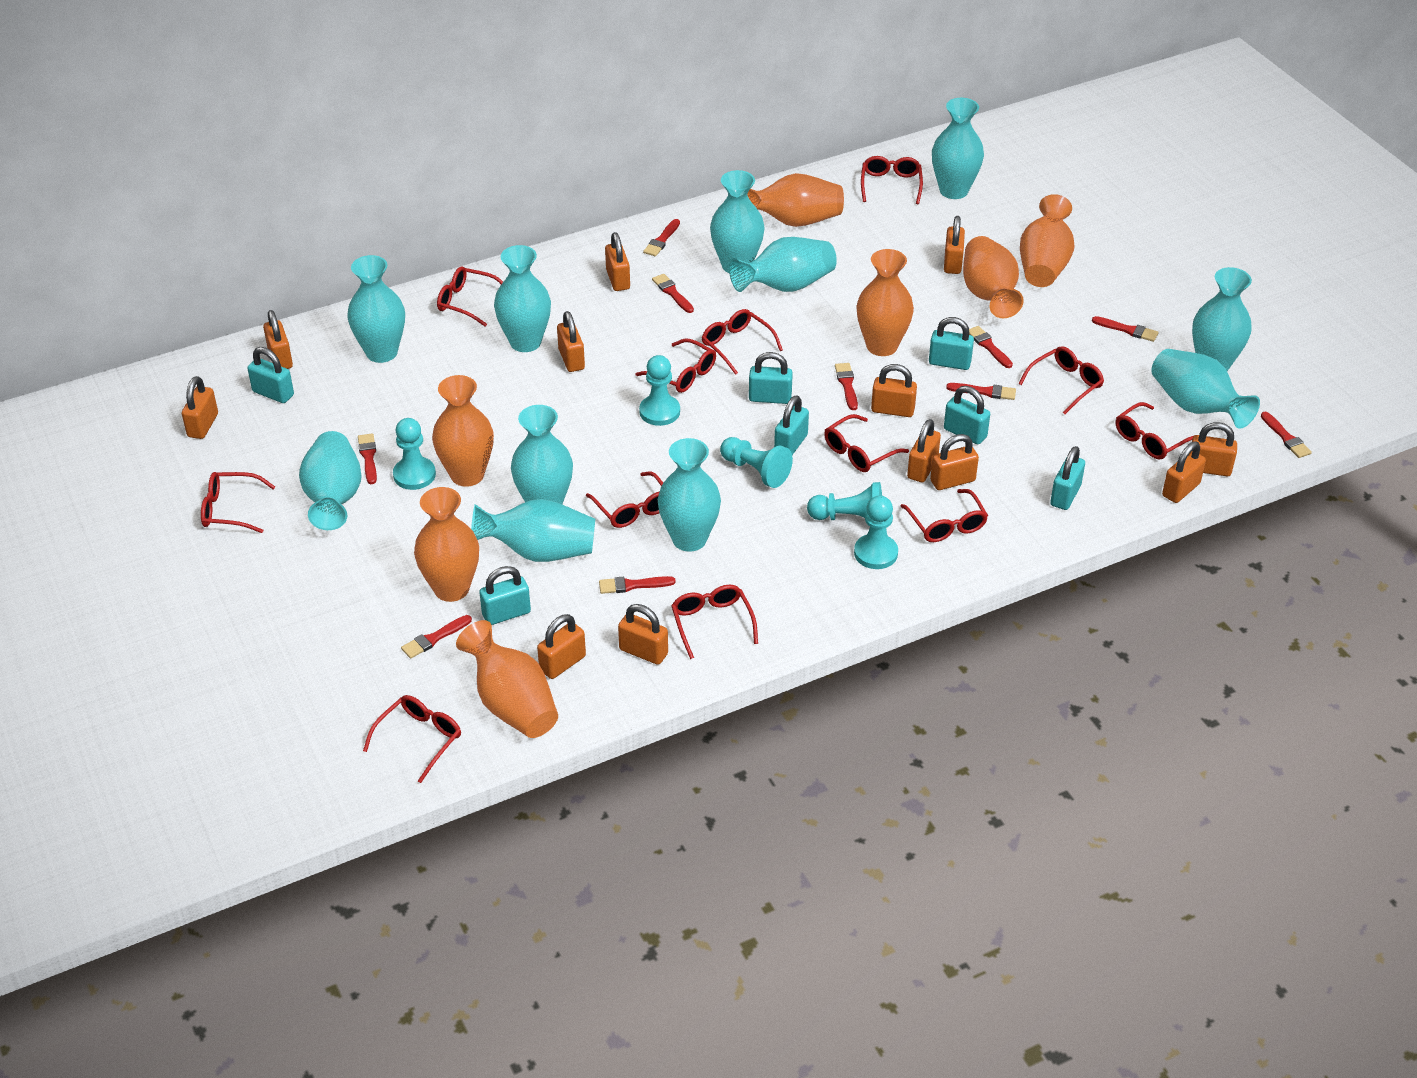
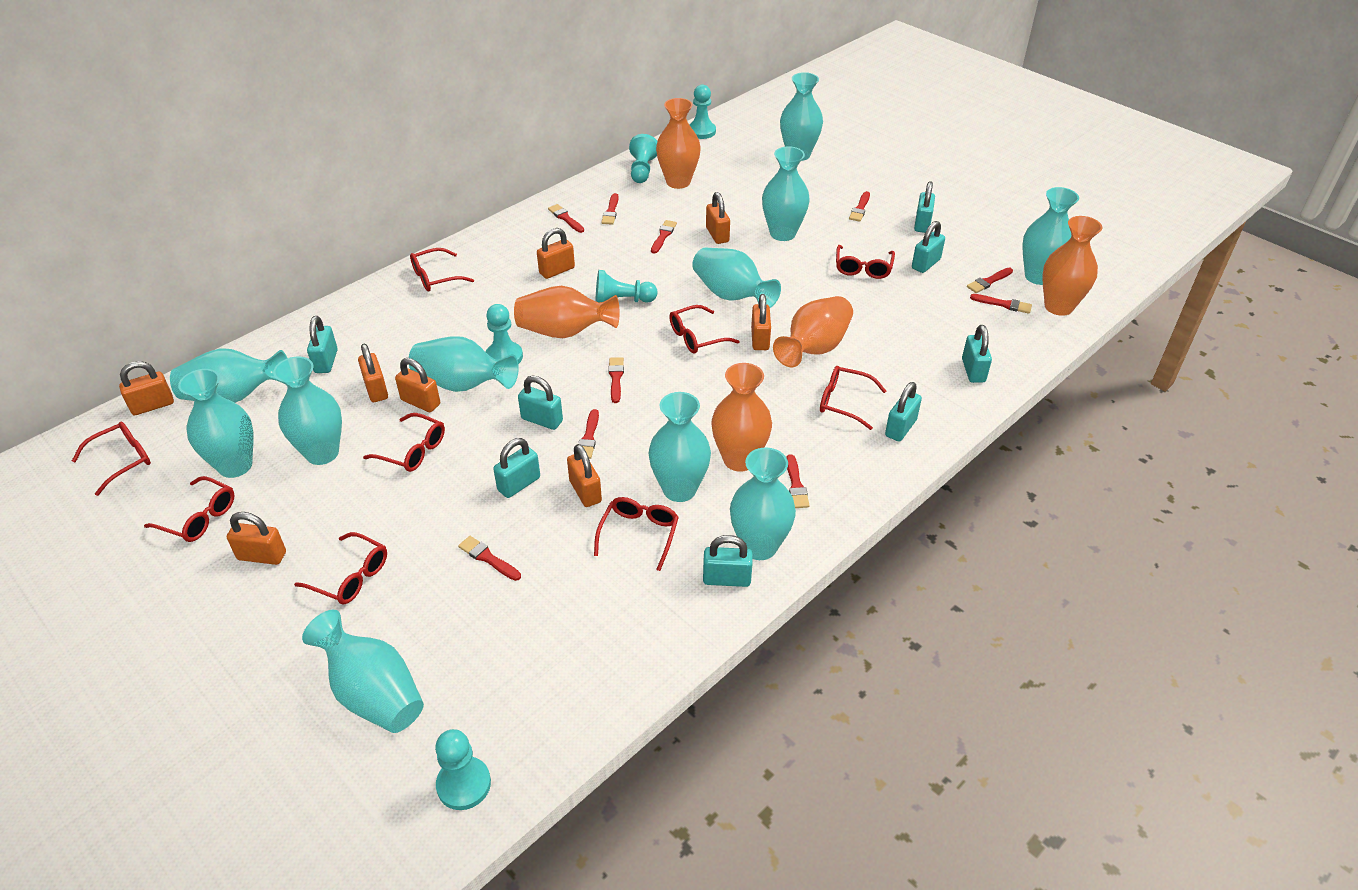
orange padlock: 12 -> 8
orange vase: 7 -> 5
red glasses: 12 -> 9
turquoise padlock: 7 -> 8

